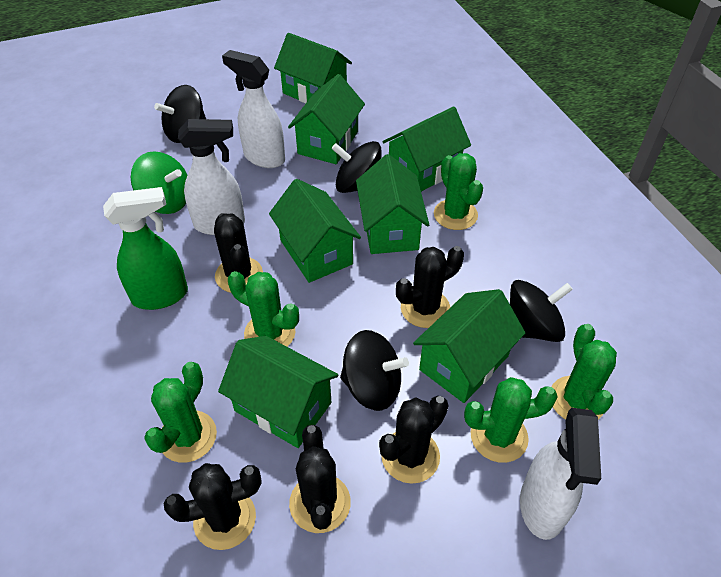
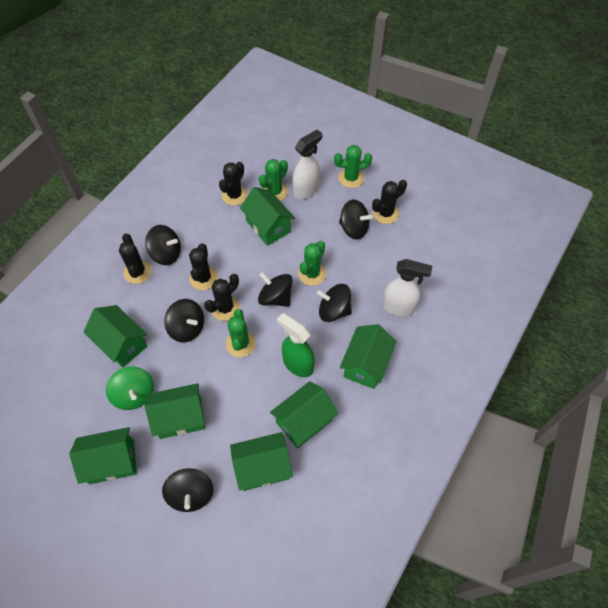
black spinning top: 4 -> 6
green cactus: 5 -> 4
white spray bottle: 3 -> 2

